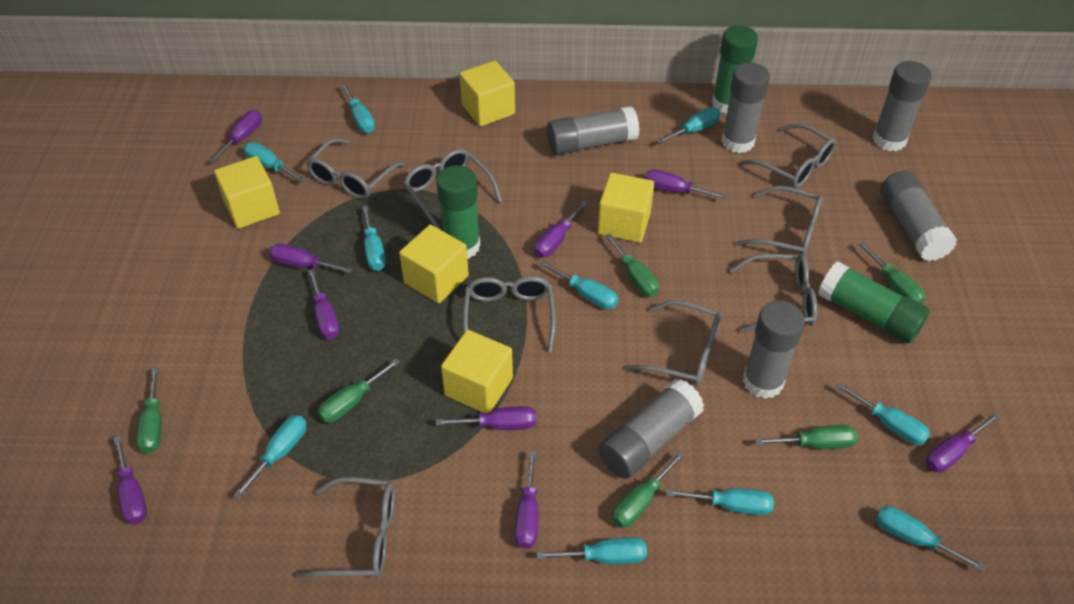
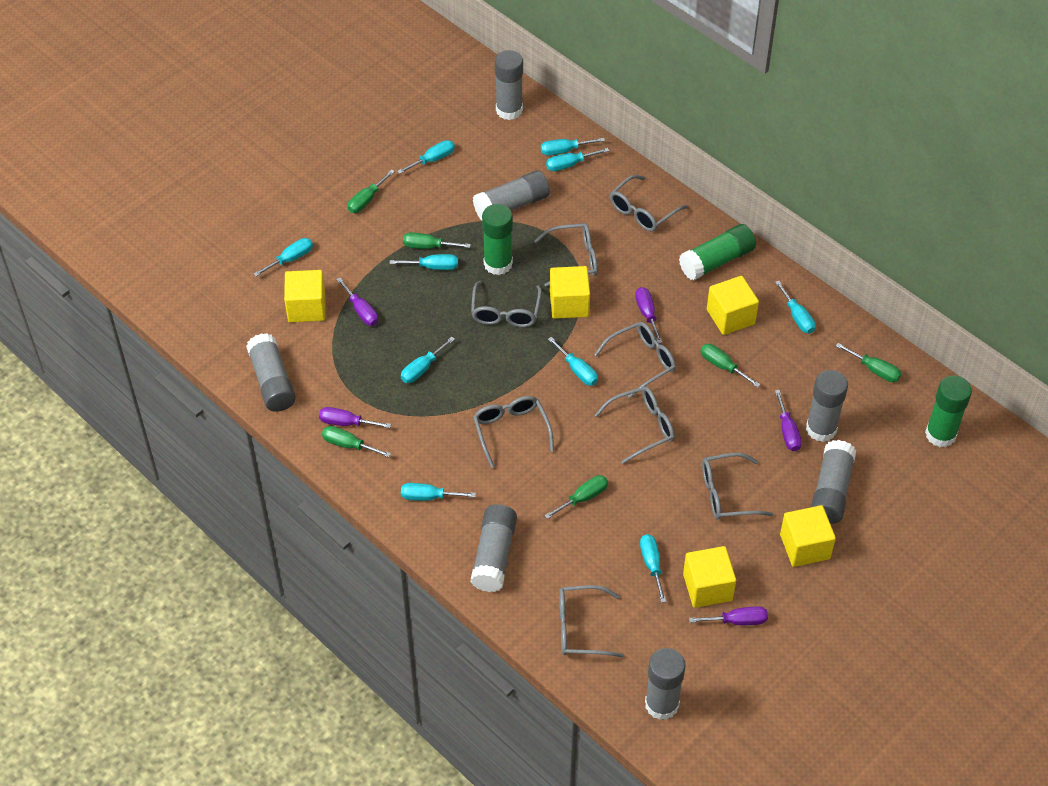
grey glue stick: 6 -> 7
purple screwdriver: 9 -> 5

